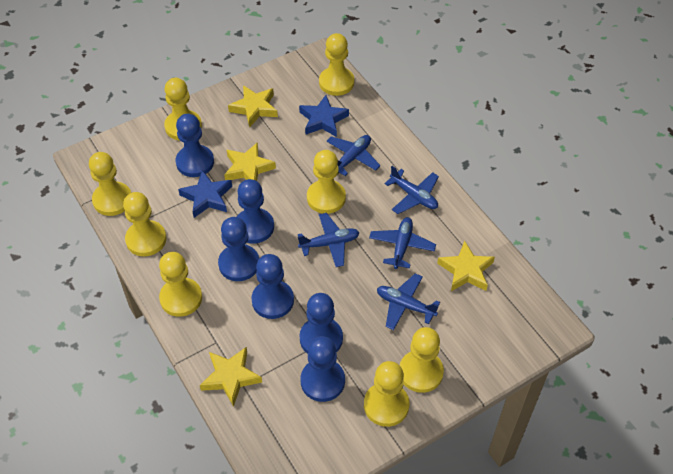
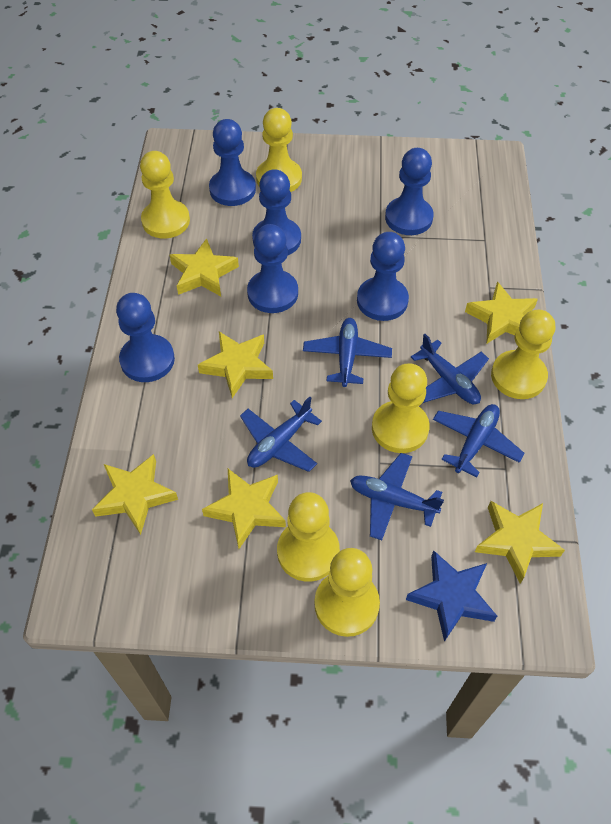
blue star: 2 -> 1
yellow pawn: 8 -> 6
yellow star: 4 -> 6

